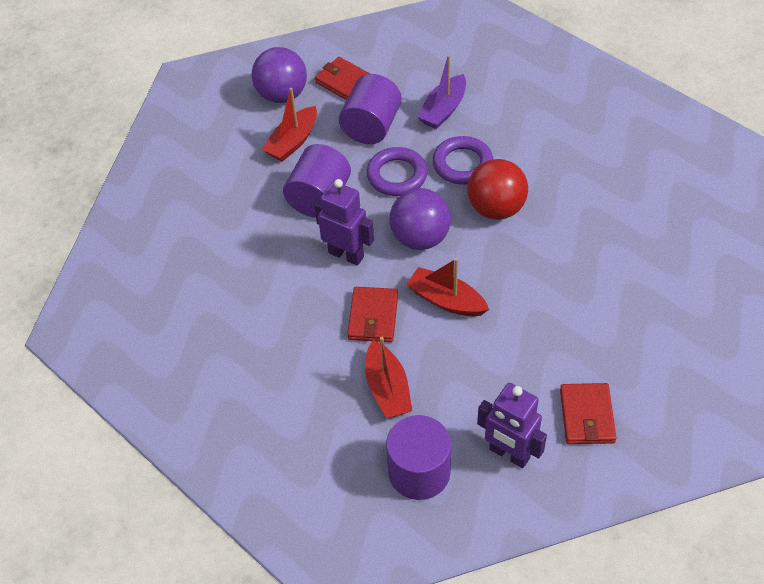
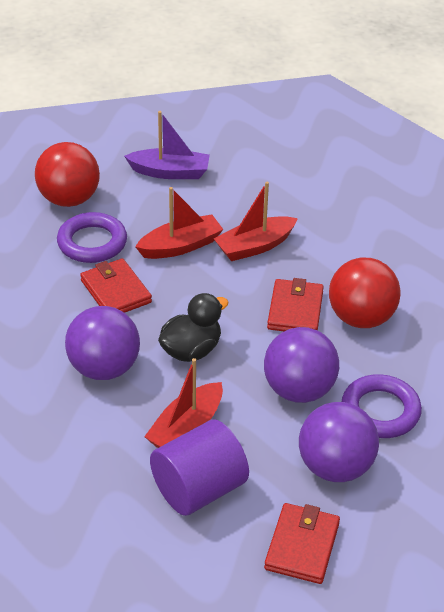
black duck: 0 -> 1
purple ball: 2 -> 3
purple cylinder: 3 -> 1
purple robot: 2 -> 0
red ball: 1 -> 2

